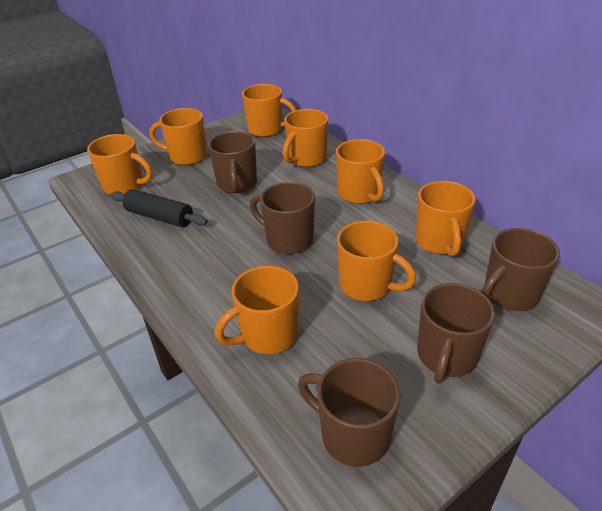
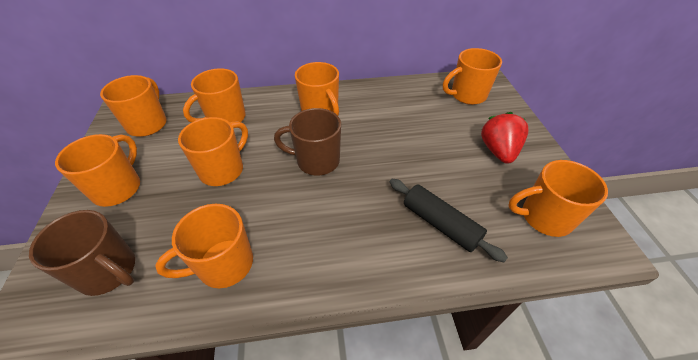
brown mug: 5 -> 2
red strawberry: 0 -> 1

